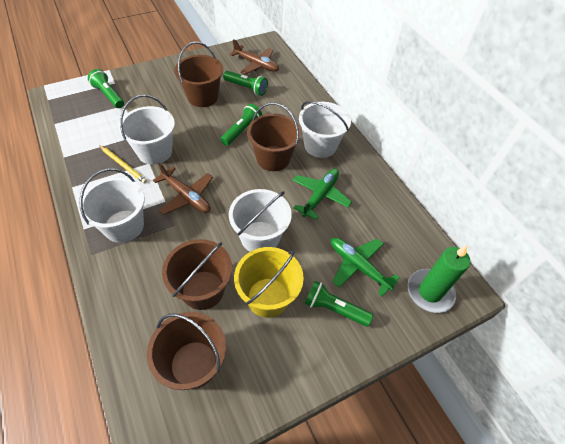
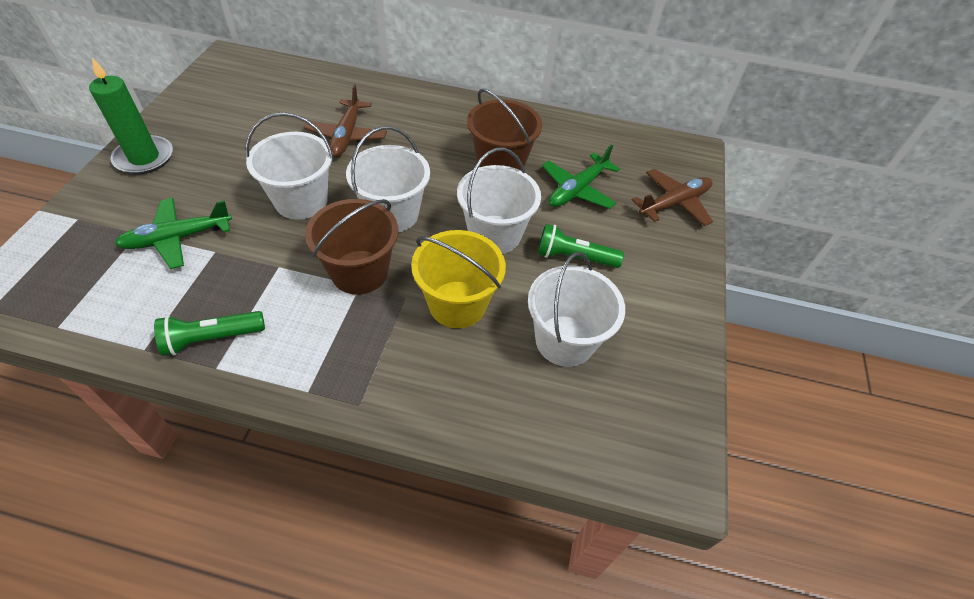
brown bucket: 4 -> 2
green flashlight: 4 -> 2
yellow pencil: 1 -> 0

